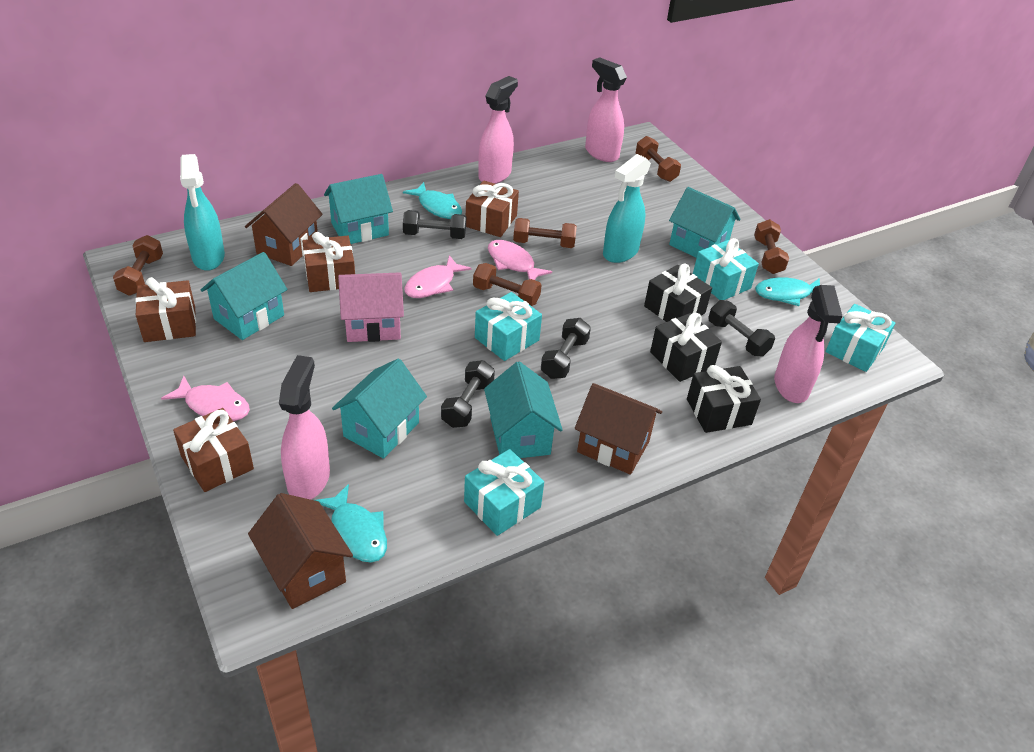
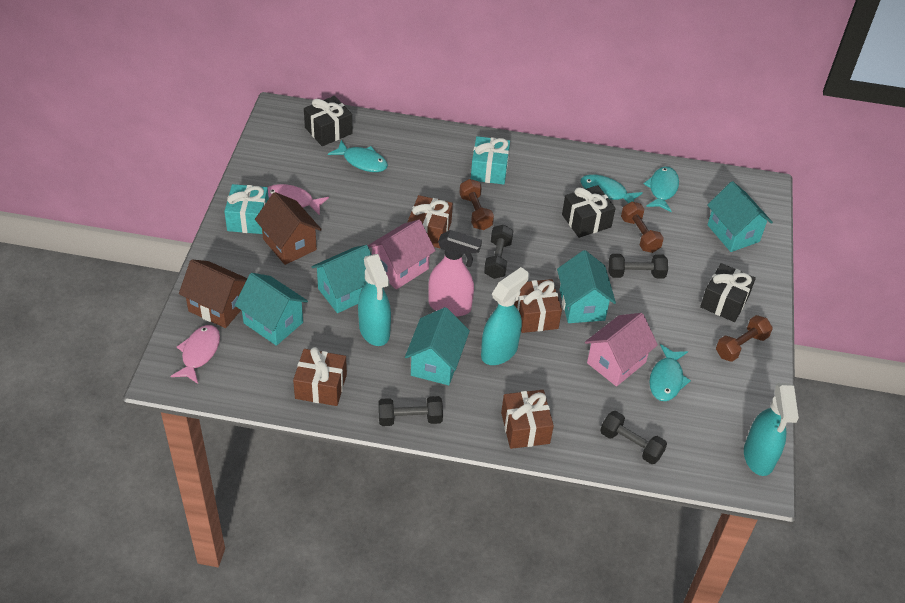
brown dumbbell: 5 -> 3
brown house: 3 -> 2
pink fish: 3 -> 2
pink house: 1 -> 2
pink spray bottle: 4 -> 1
turquoise fish: 3 -> 4
turquoise gift: 4 -> 2
turquoise spray bottle: 2 -> 3

